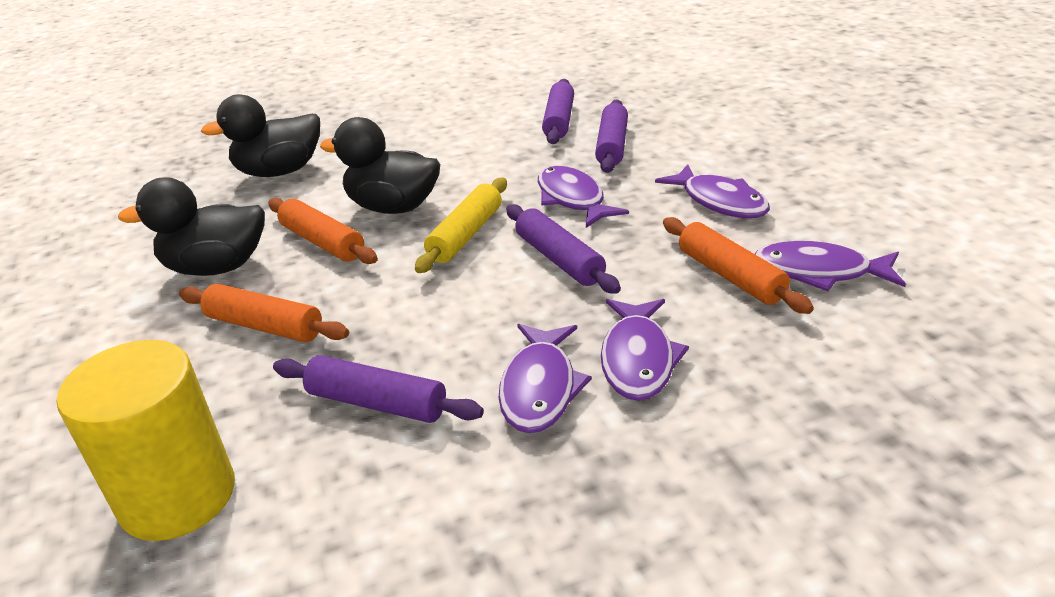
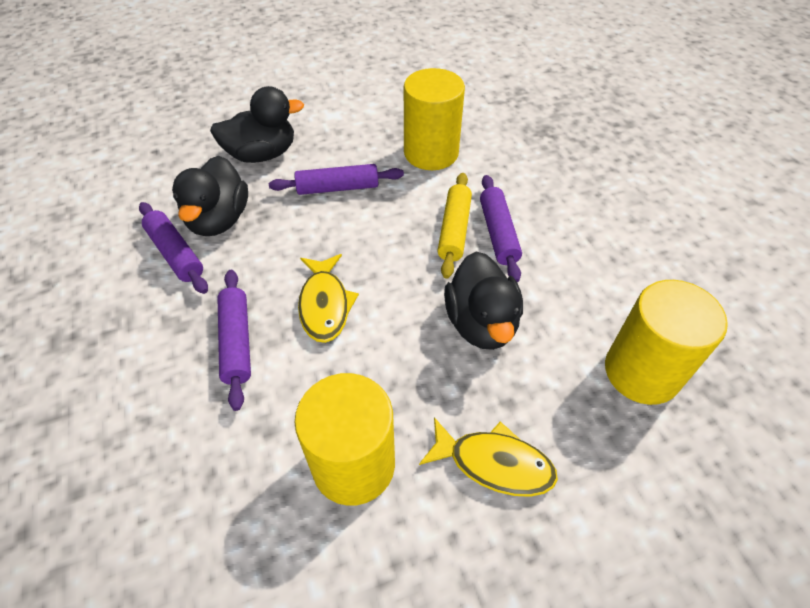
orange rolling pin: 3 -> 0
purple fish: 5 -> 0
yellow cylinder: 1 -> 3
yellow fish: 0 -> 2

